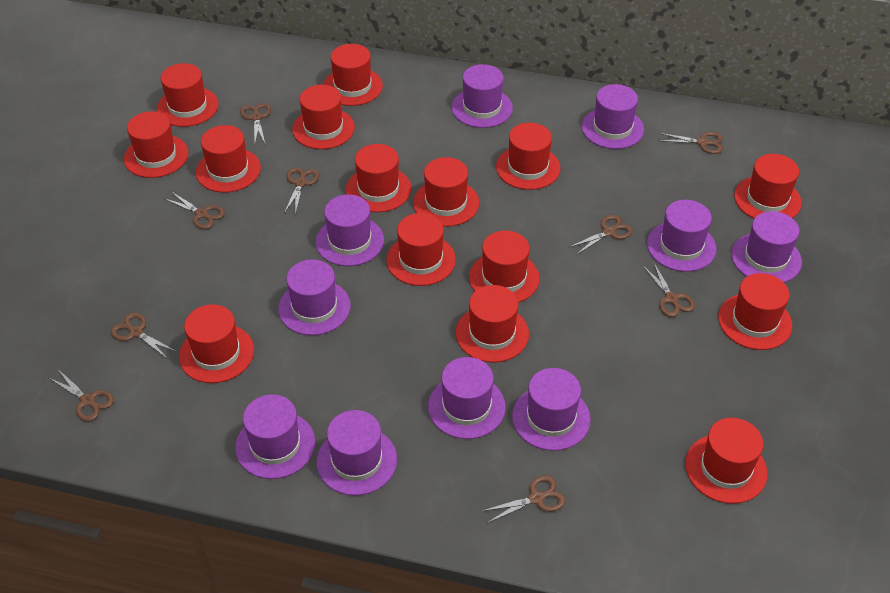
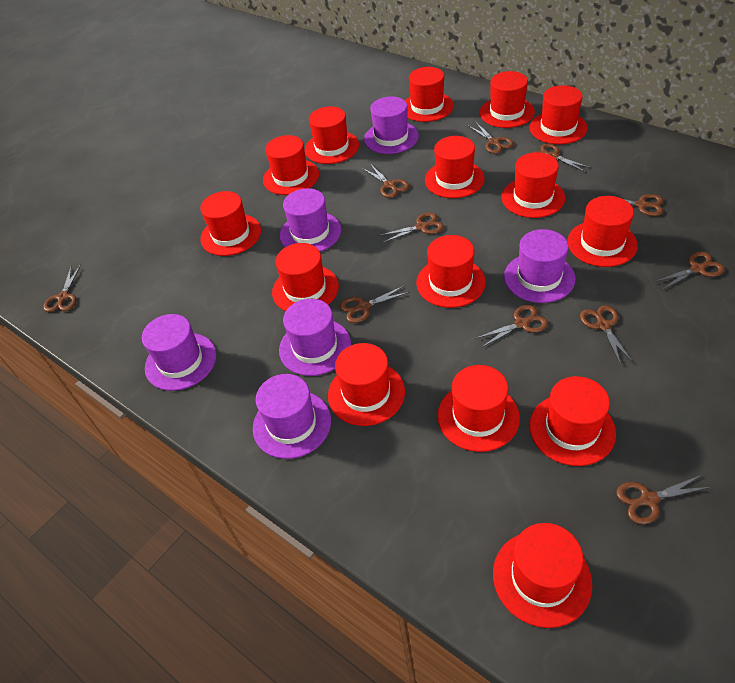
brown scissors: 9 -> 11
purple hat: 10 -> 6

